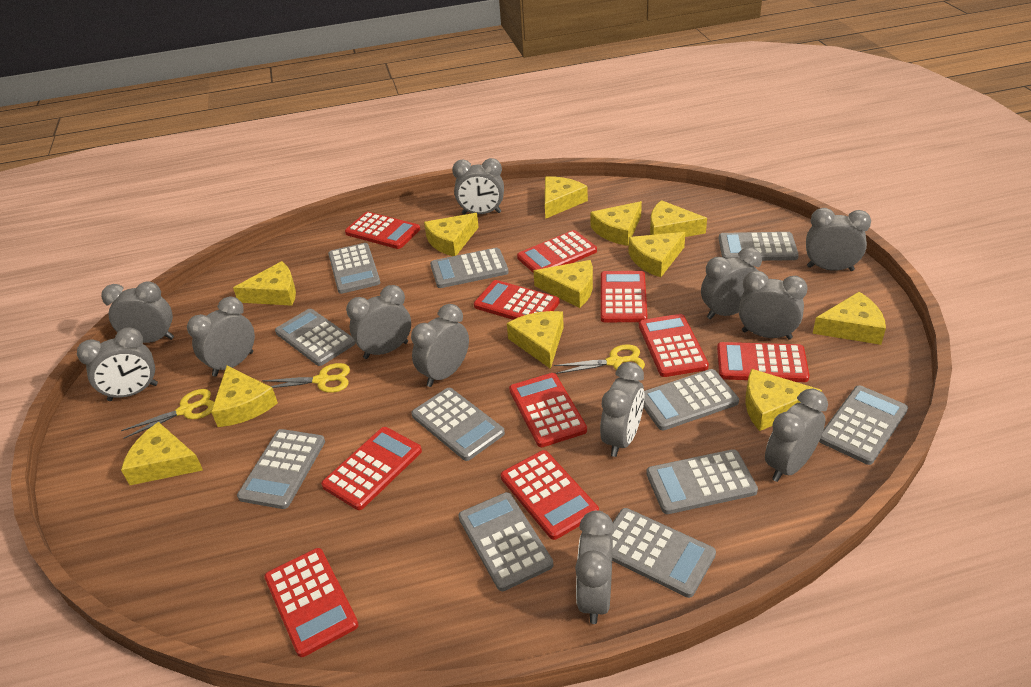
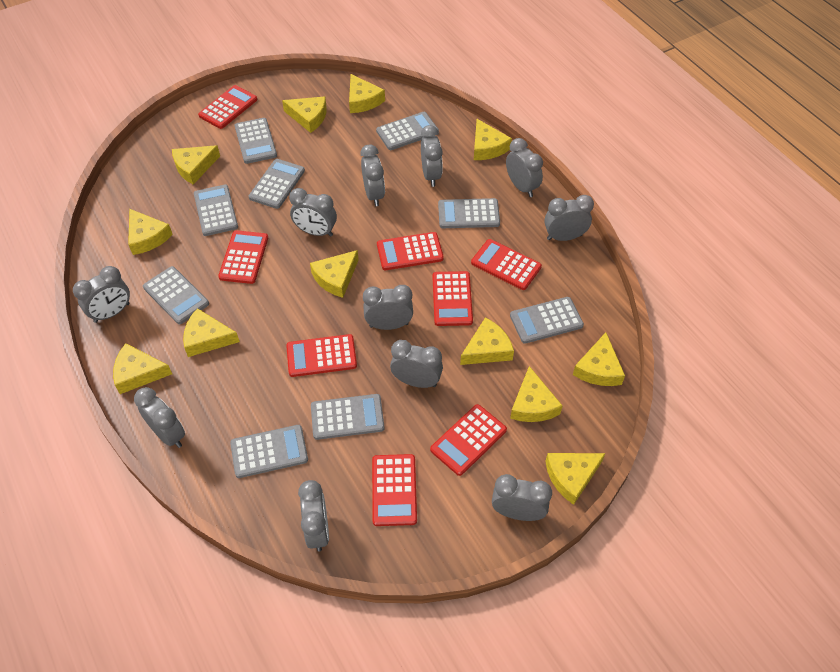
grey calculator: 11 -> 9
grey clock: 12 -> 11
red calculator: 10 -> 8
yellow scissors: 3 -> 0

